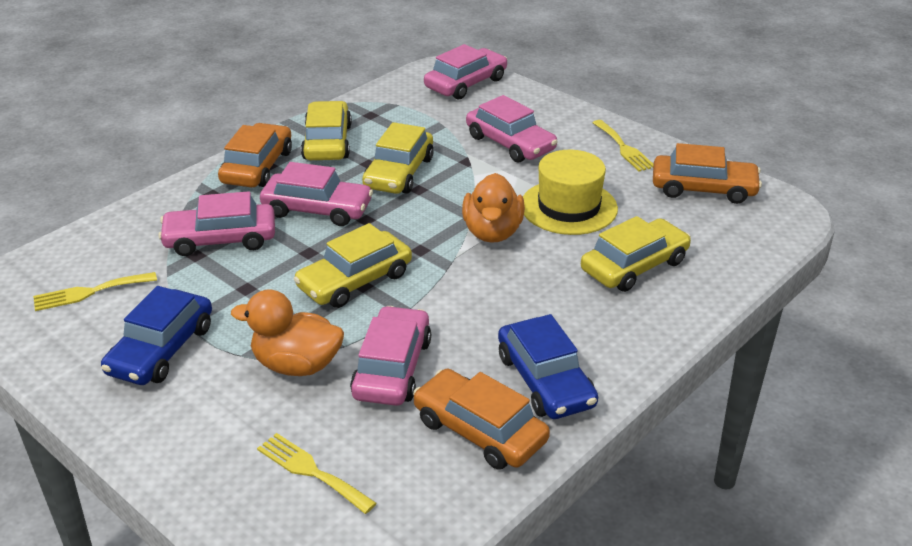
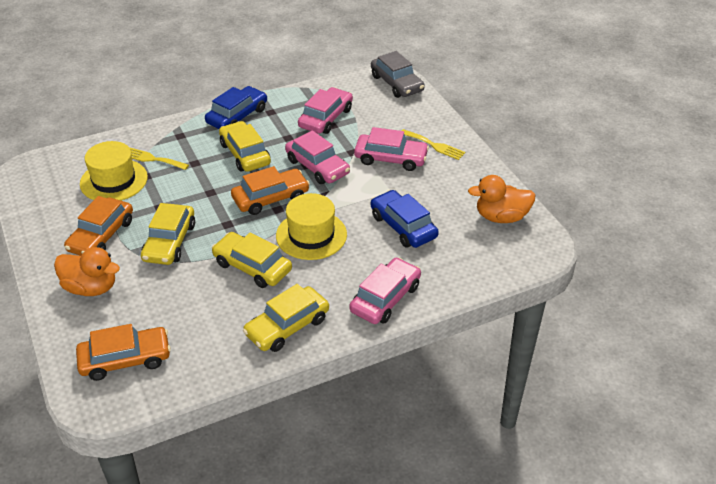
grey car: 0 -> 1
pink car: 5 -> 4
yellow fork: 3 -> 2
yellow hat: 1 -> 2

